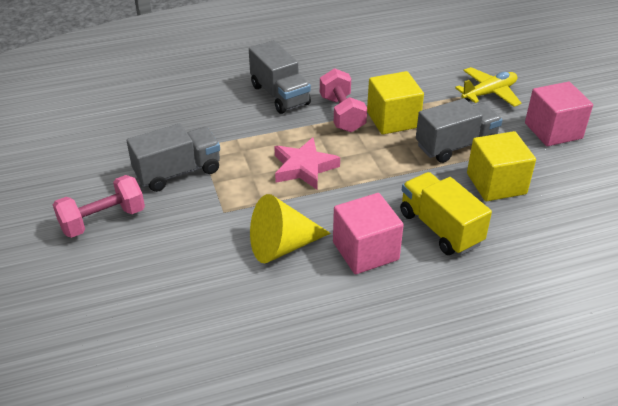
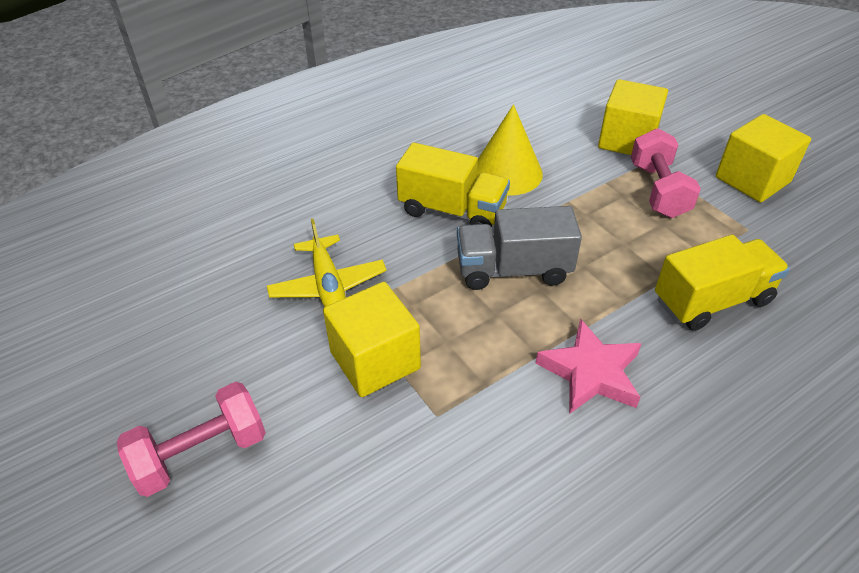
grey truck: 3 -> 1
pink cube: 2 -> 0
yellow cube: 2 -> 3
yellow truck: 1 -> 2

